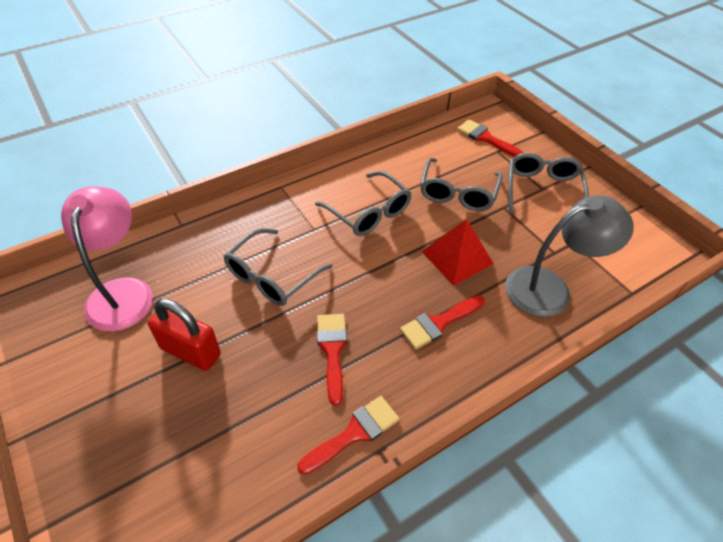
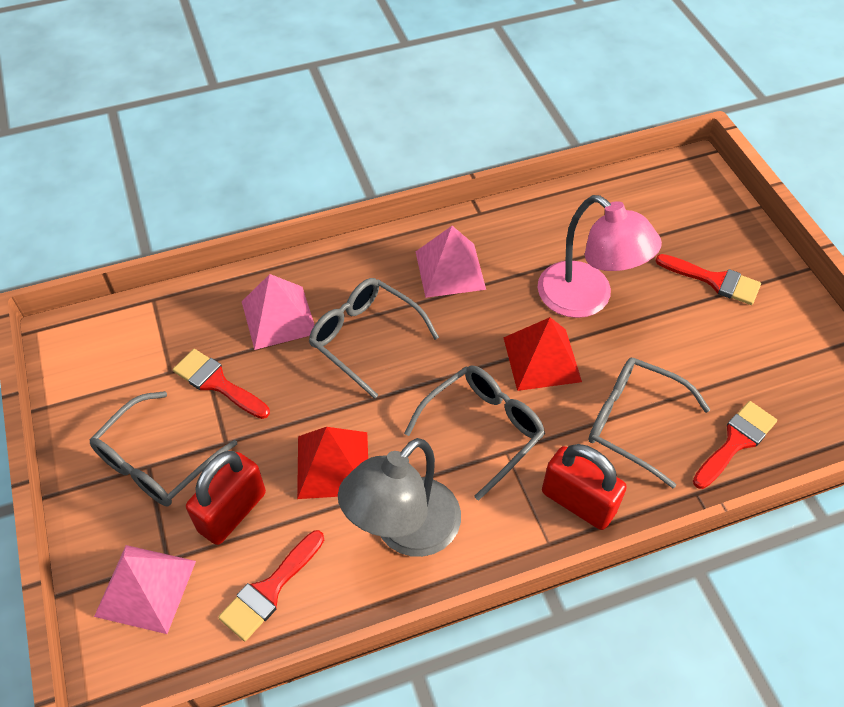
pink pyramid: 0 -> 3
red padlock: 1 -> 2
red pyramid: 1 -> 2

